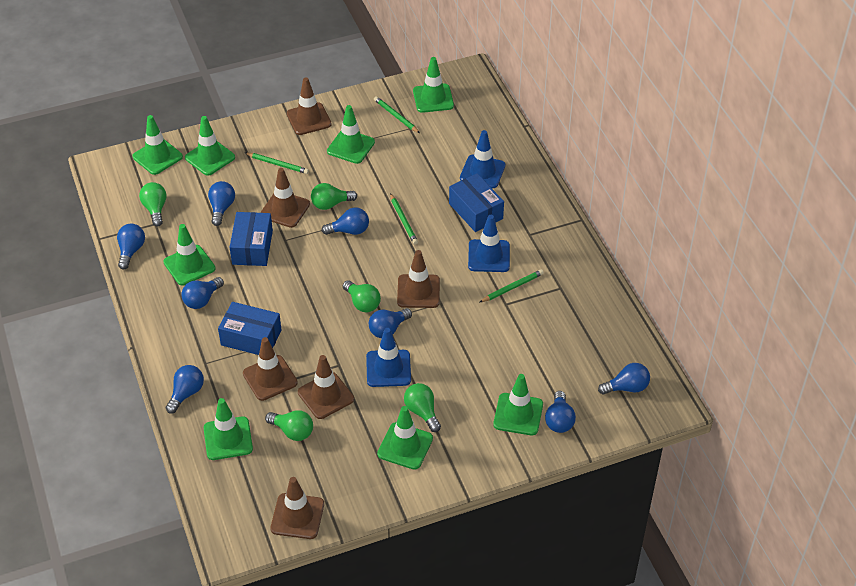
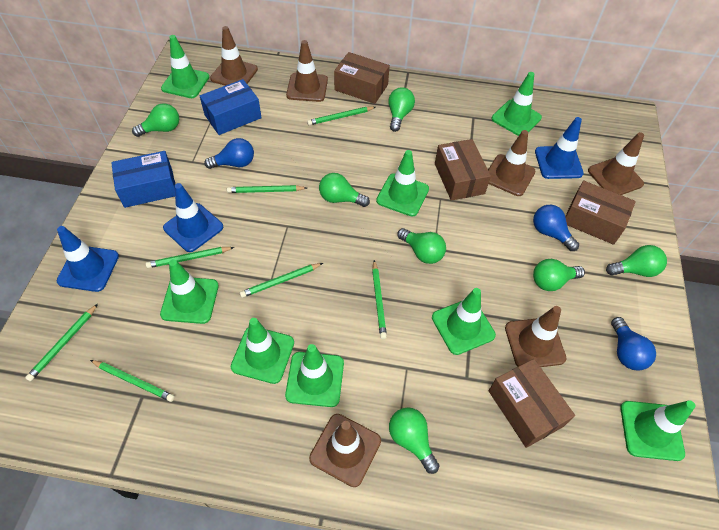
blue box: 3 -> 2
blue light bulb: 8 -> 3
brown box: 0 -> 4
green light bulb: 5 -> 7
green pencil: 4 -> 7

